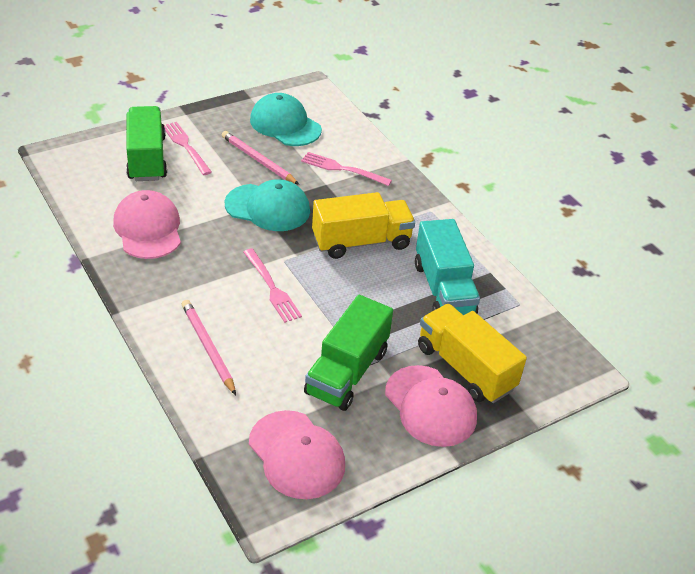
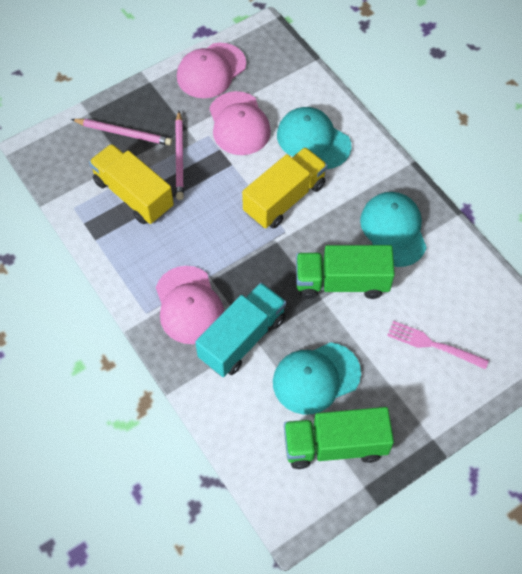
pink fork: 3 -> 1
turquoise cap: 2 -> 3

